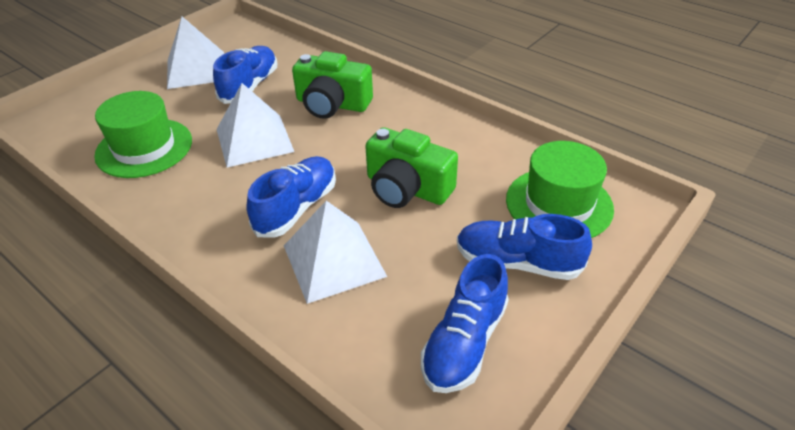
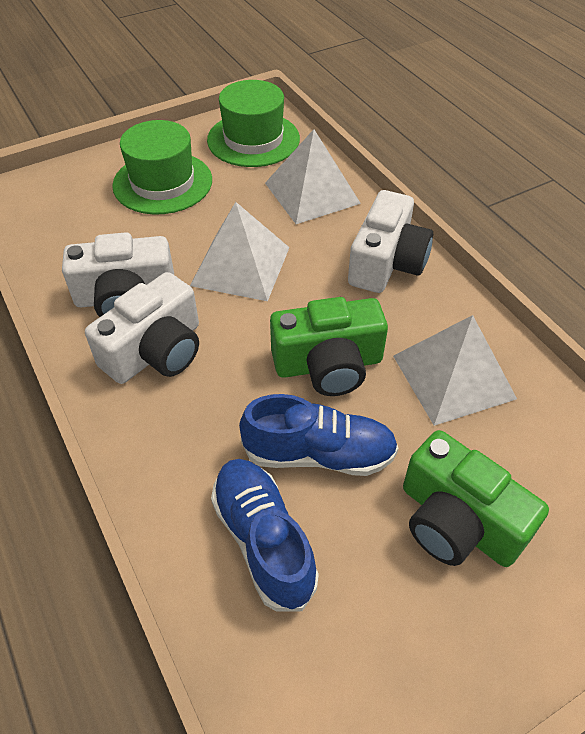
blue shoe: 4 -> 2
white camera: 0 -> 3

